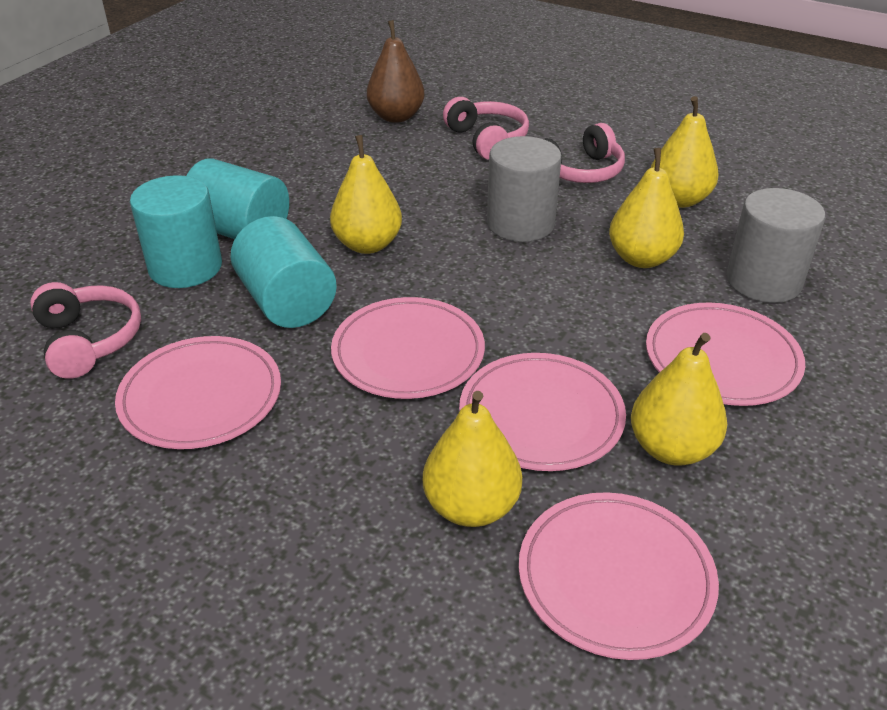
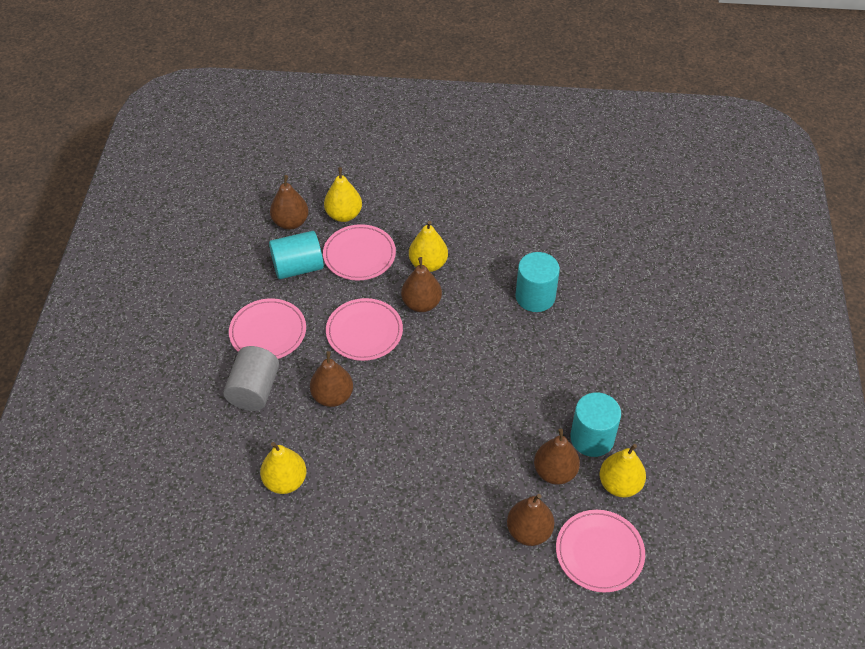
brown pear: 1 -> 5
grey cylinder: 2 -> 1
pink headphones: 3 -> 0
pink plate: 5 -> 4
yellow pear: 5 -> 4

